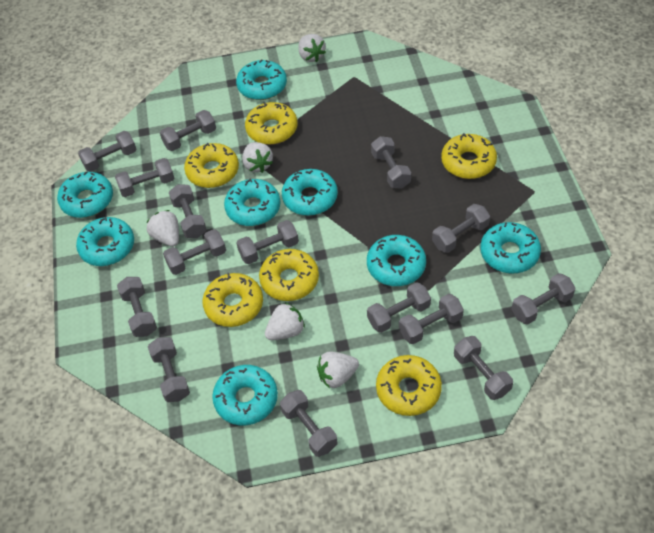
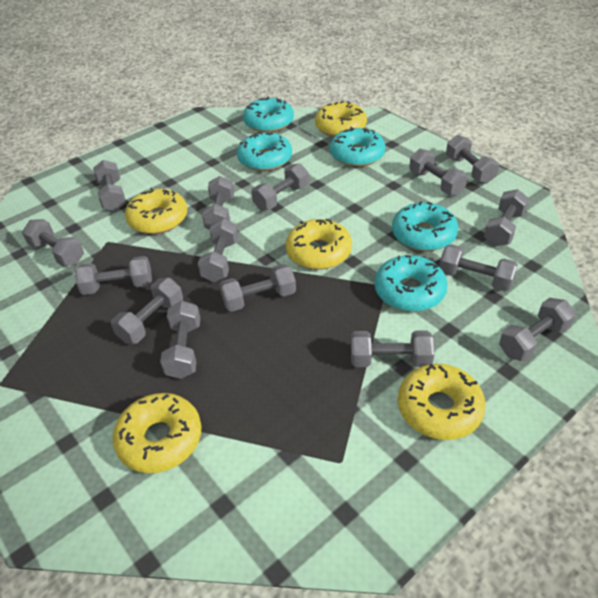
turquoise donut: 8 -> 5
white strawberry: 5 -> 0
yellow donut: 6 -> 5

